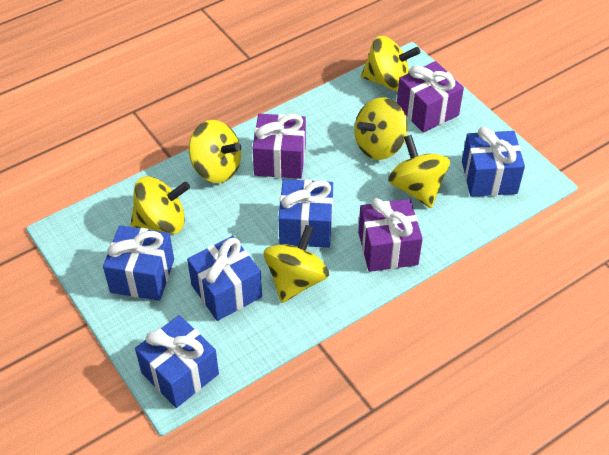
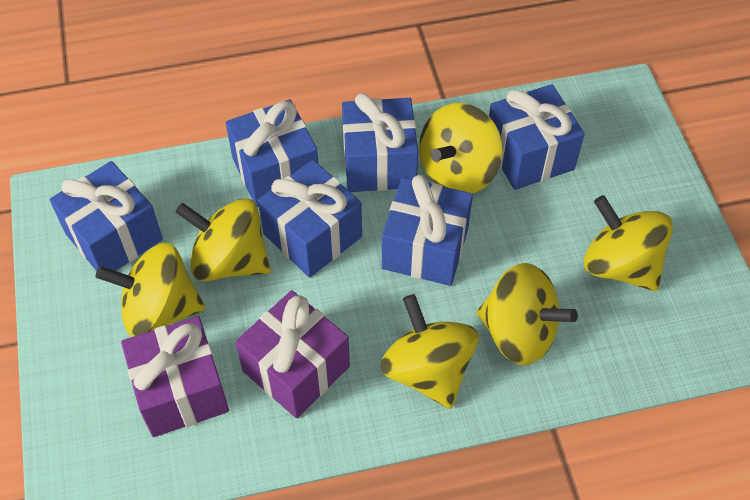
blue gift: 5 -> 6
purple gift: 3 -> 2

